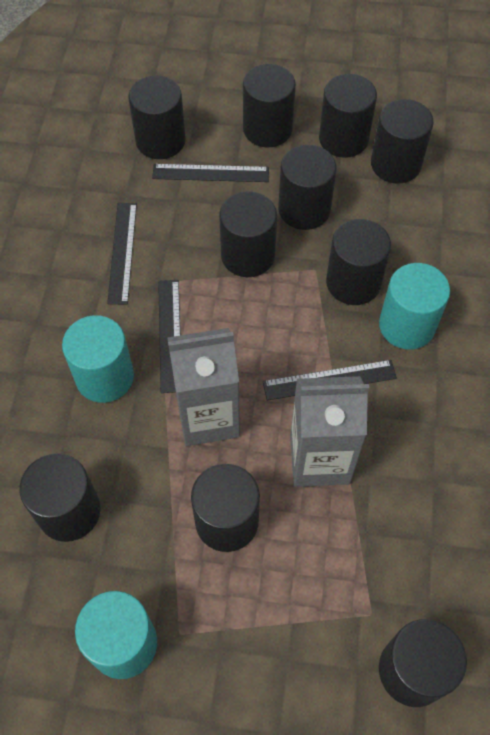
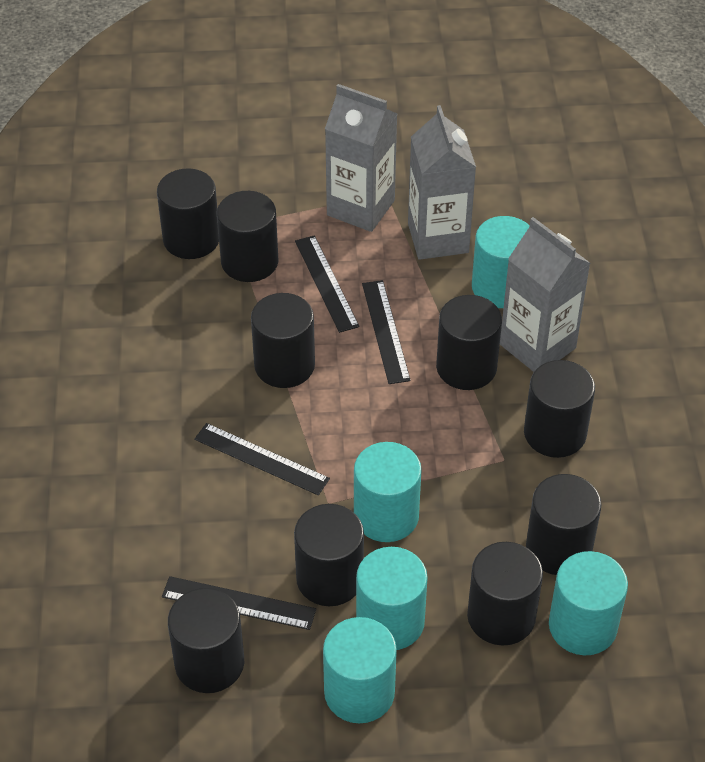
black cylinder: 10 -> 9
grey carton: 2 -> 3
turquoise cylinder: 3 -> 5

